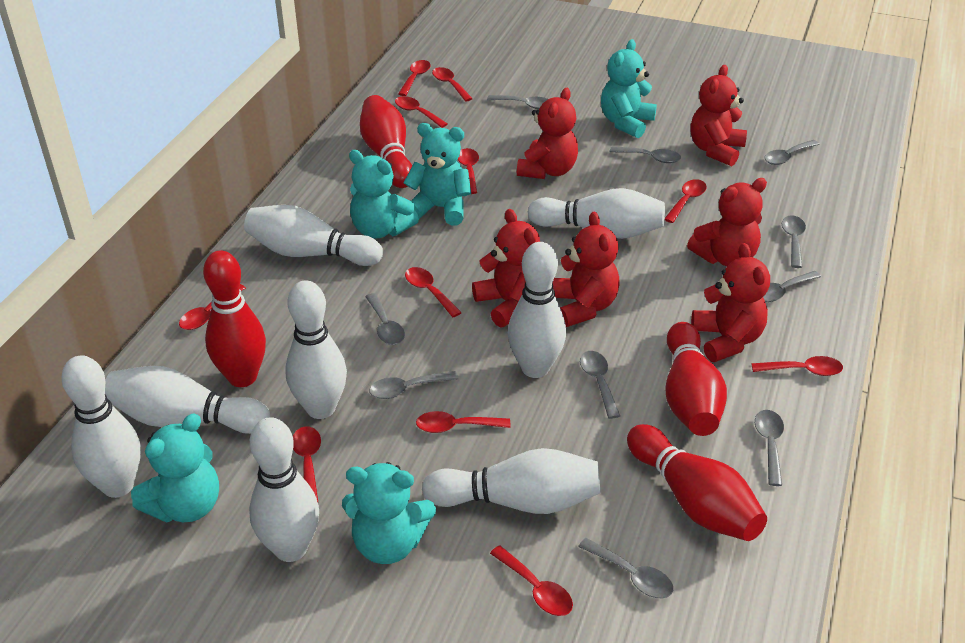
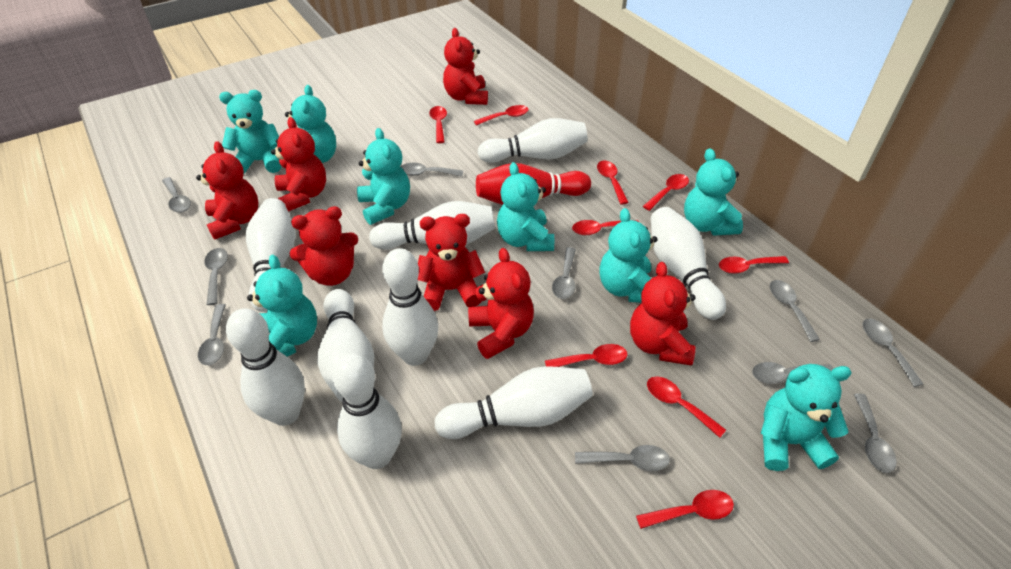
red bowling pin: 4 -> 1
red spoon: 11 -> 9
red teddy bear: 6 -> 7
turquoise teddy bear: 5 -> 8
white bowling pin: 8 -> 9

